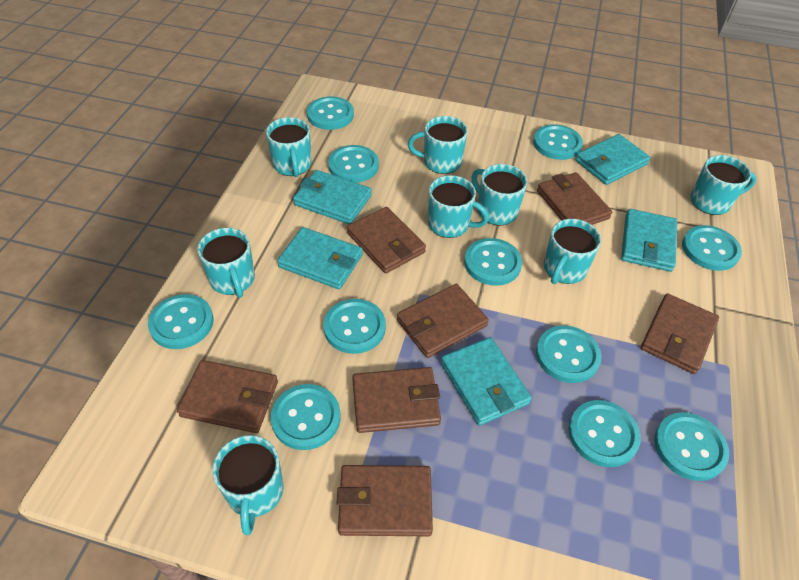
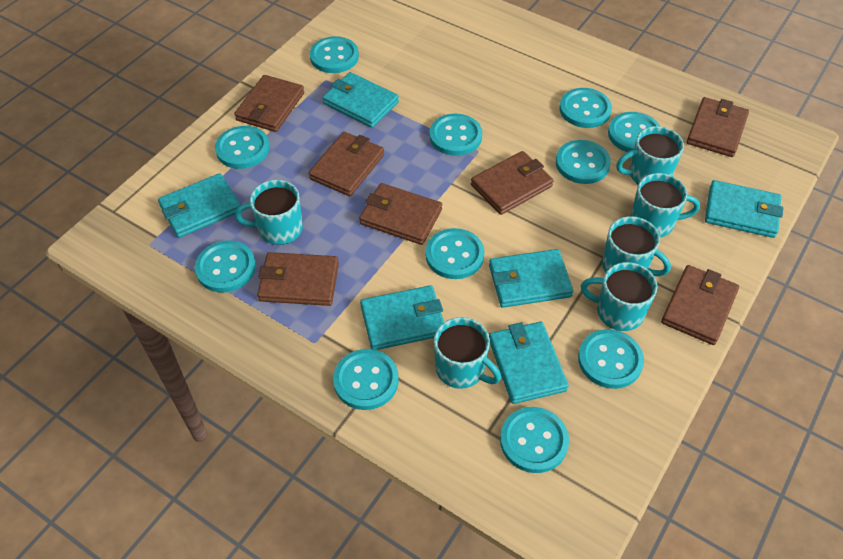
turquoise mug: 8 -> 6
turquoise wallet: 5 -> 6

